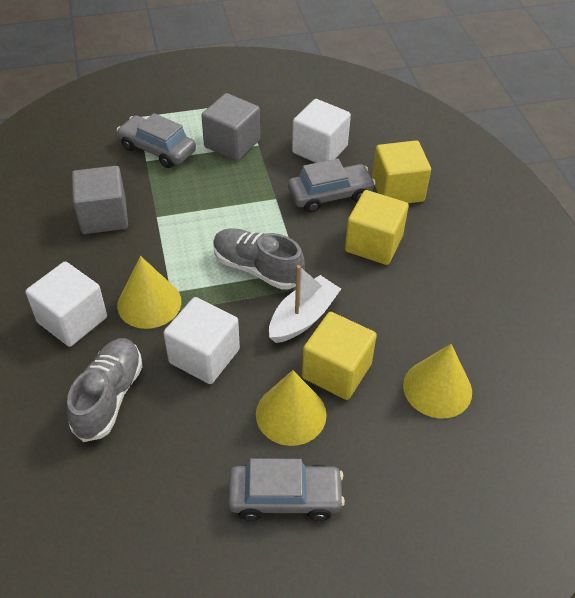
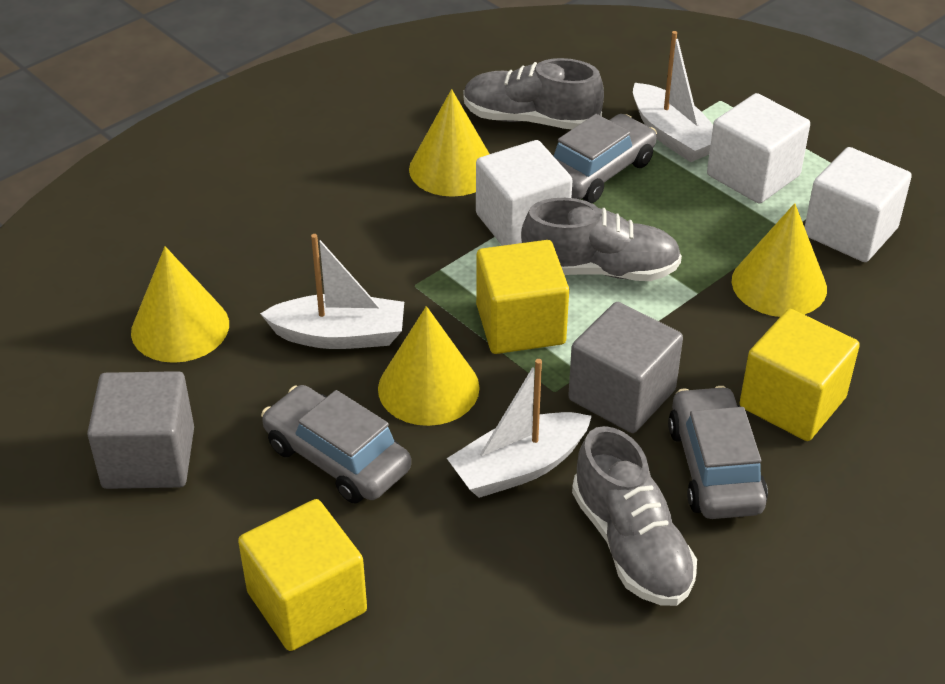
grey shoe: 2 -> 3
white boat: 1 -> 3
yellow cone: 3 -> 4

